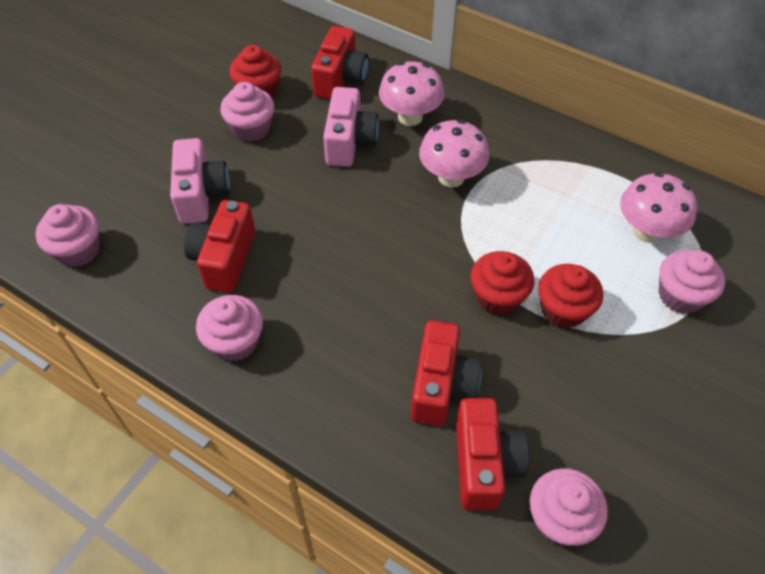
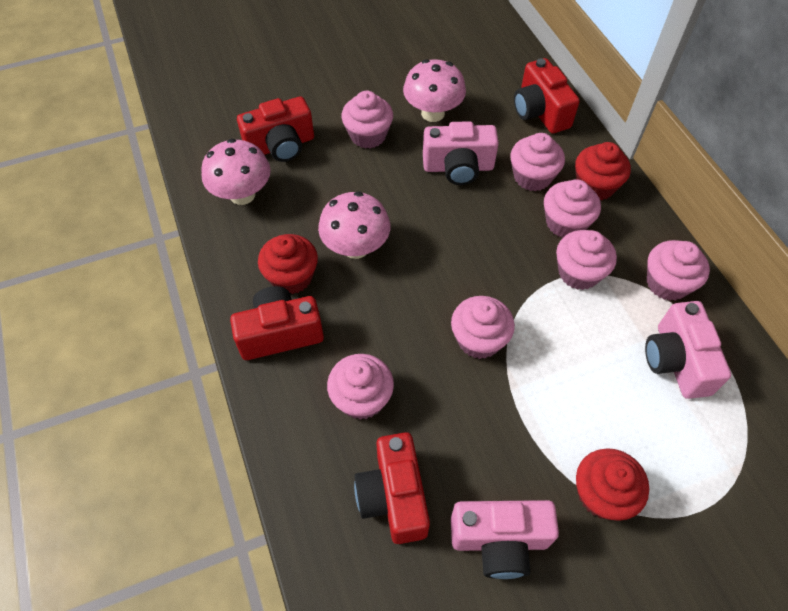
pink camera: 2 -> 3
pink cupcake: 5 -> 7

